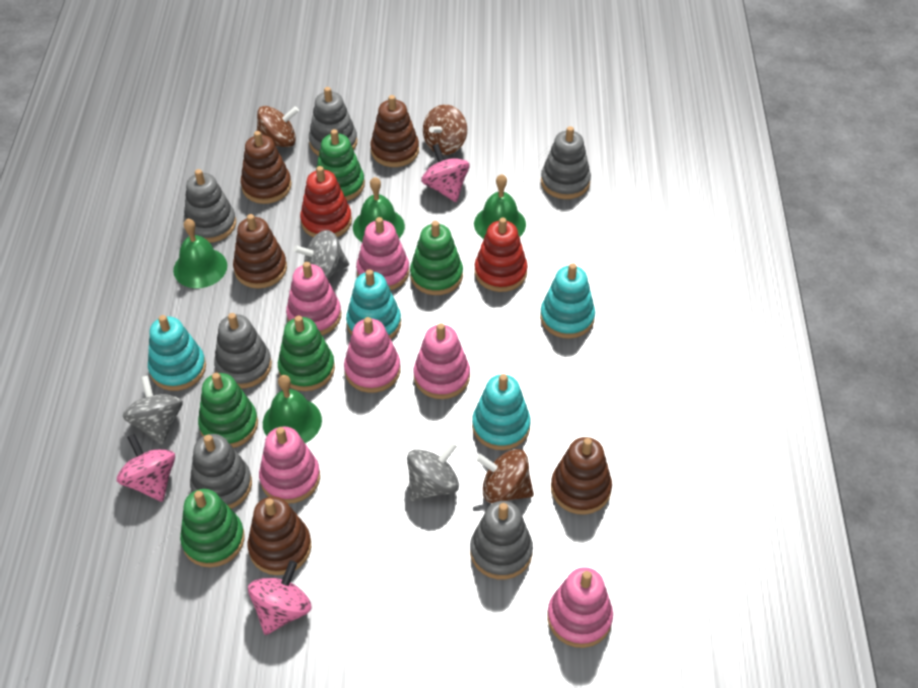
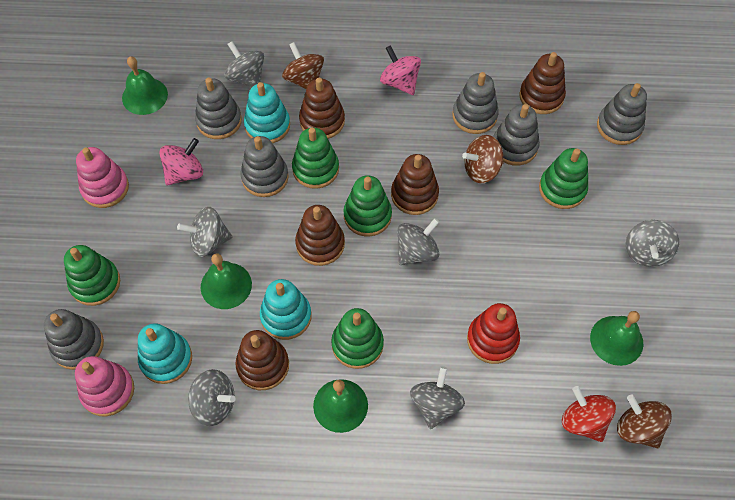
grey spinning top: 3 -> 6
pink spinning top: 3 -> 2
pink stacking toy: 6 -> 2
red spinning top: 0 -> 1
red stacking toy: 2 -> 1
turquoise stacking toy: 4 -> 3

